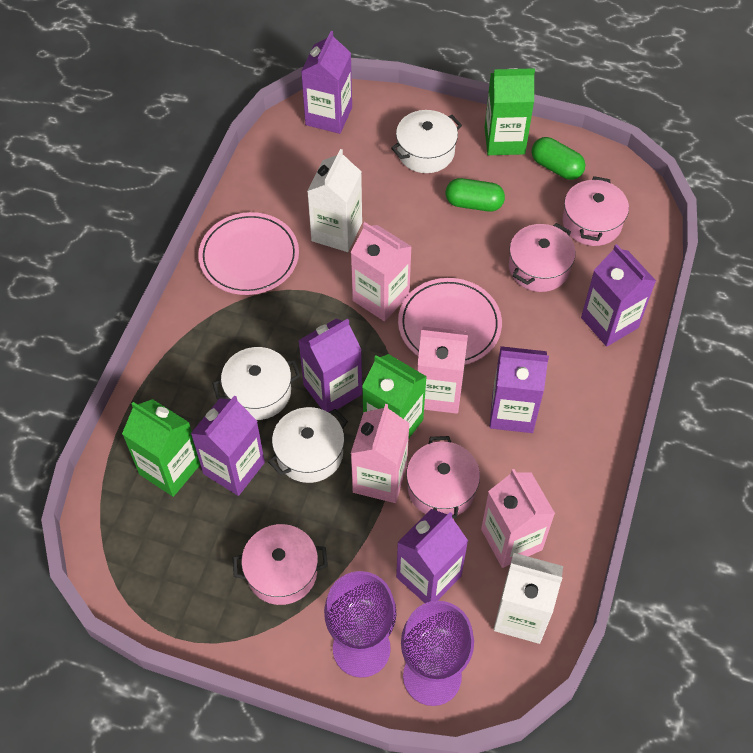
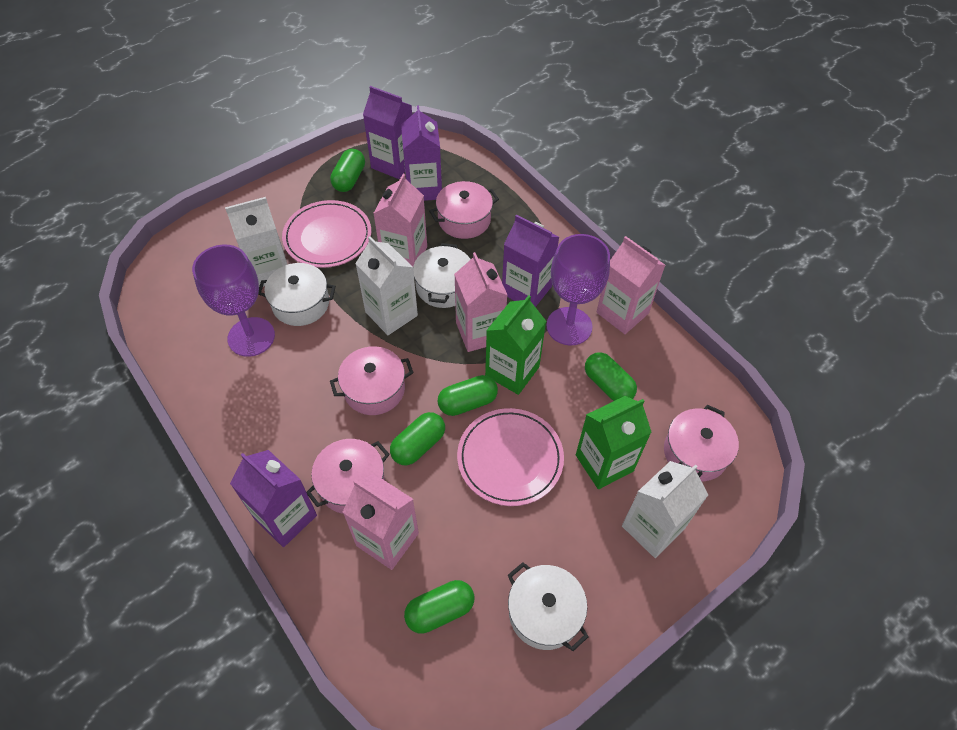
green capsule: 2 -> 5
green carton: 3 -> 2
purple carton: 6 -> 4
white carton: 2 -> 3

